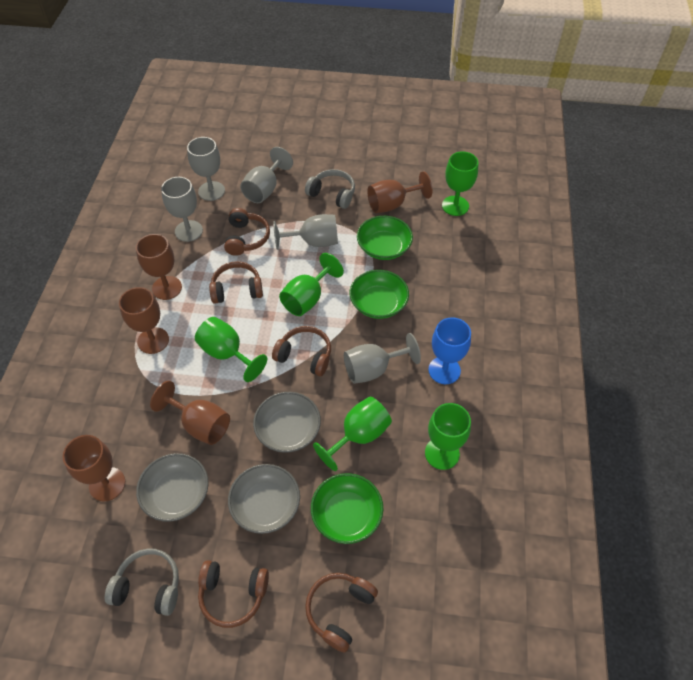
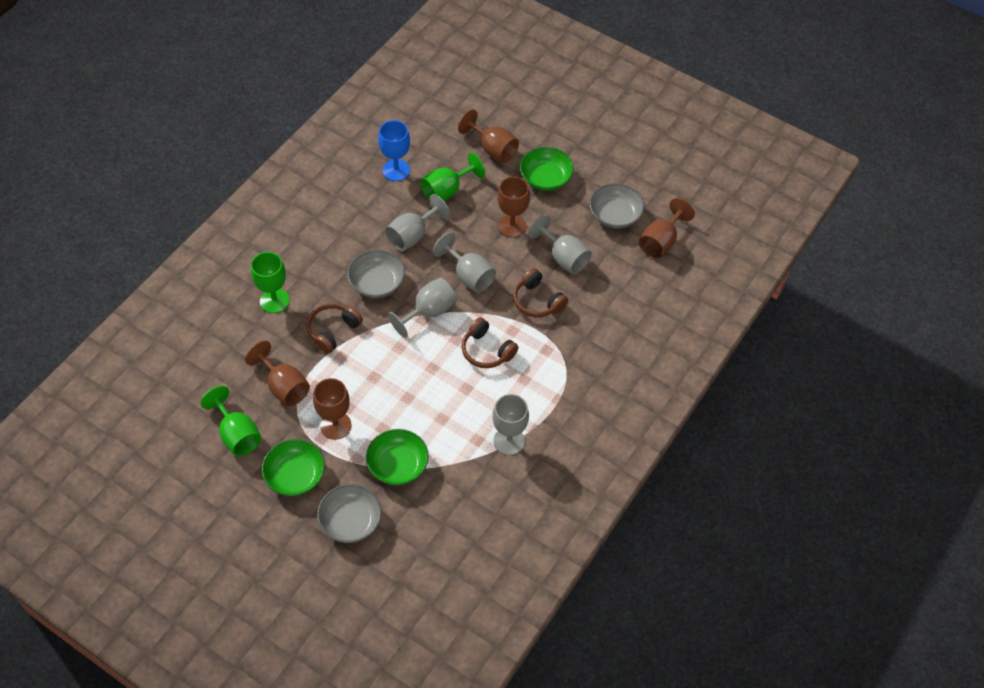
brown headphones: 5 -> 3
green goblet: 5 -> 3
grey headphones: 2 -> 0

